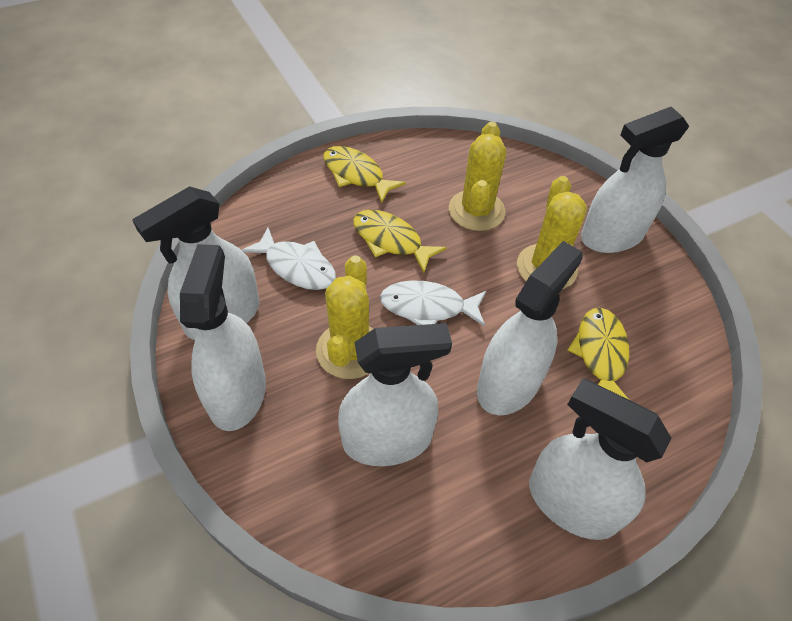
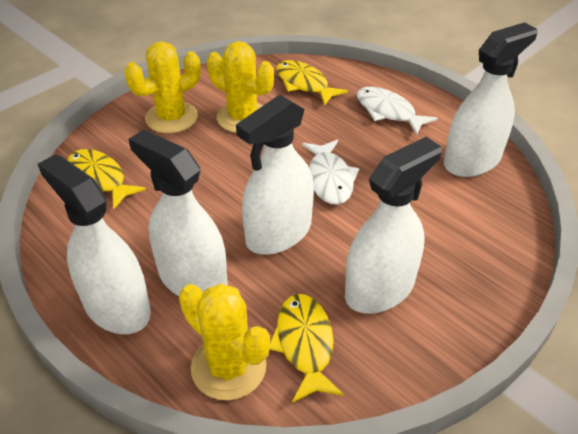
white spray bottle: 6 -> 5

